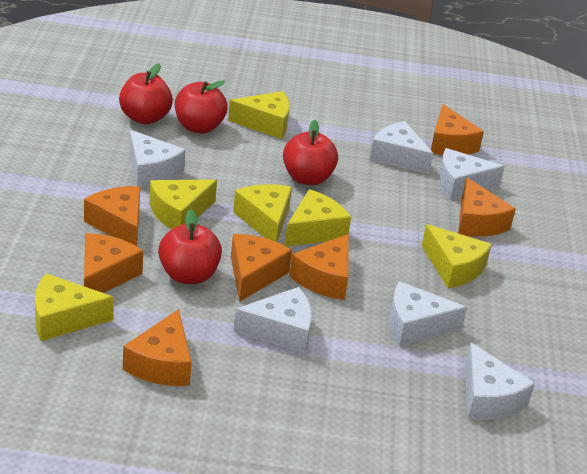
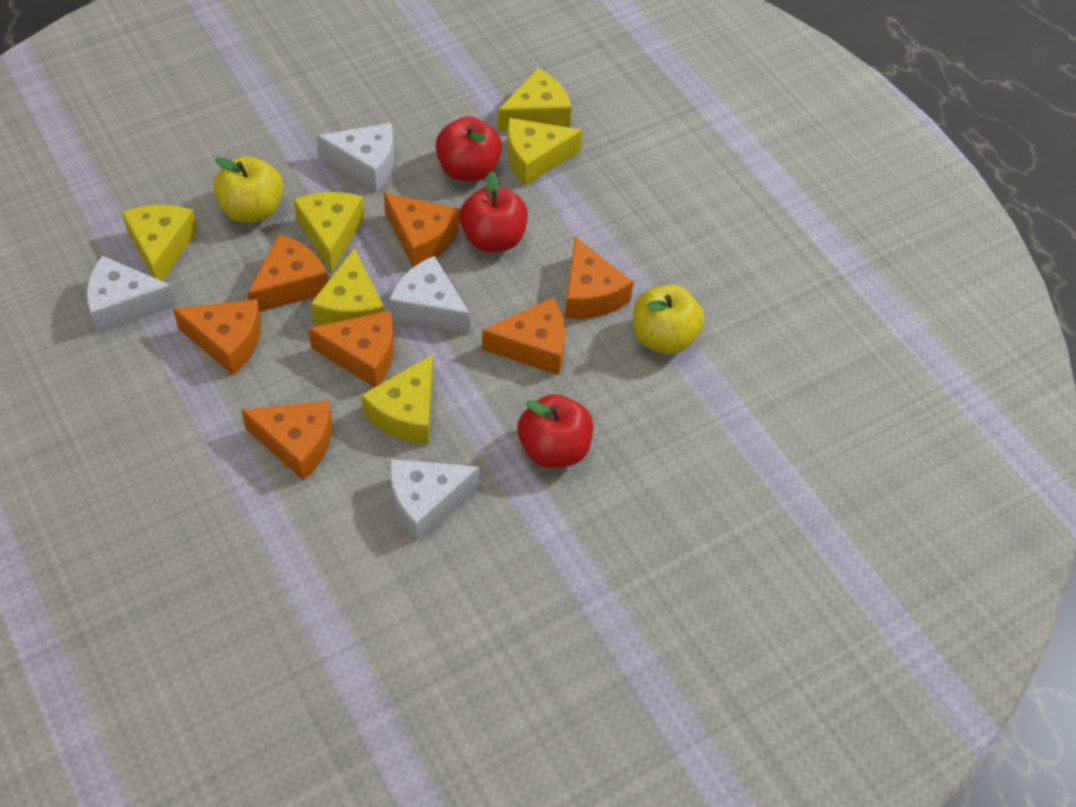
red apple: 4 -> 3
white cheese: 6 -> 4
yellow apple: 0 -> 2

